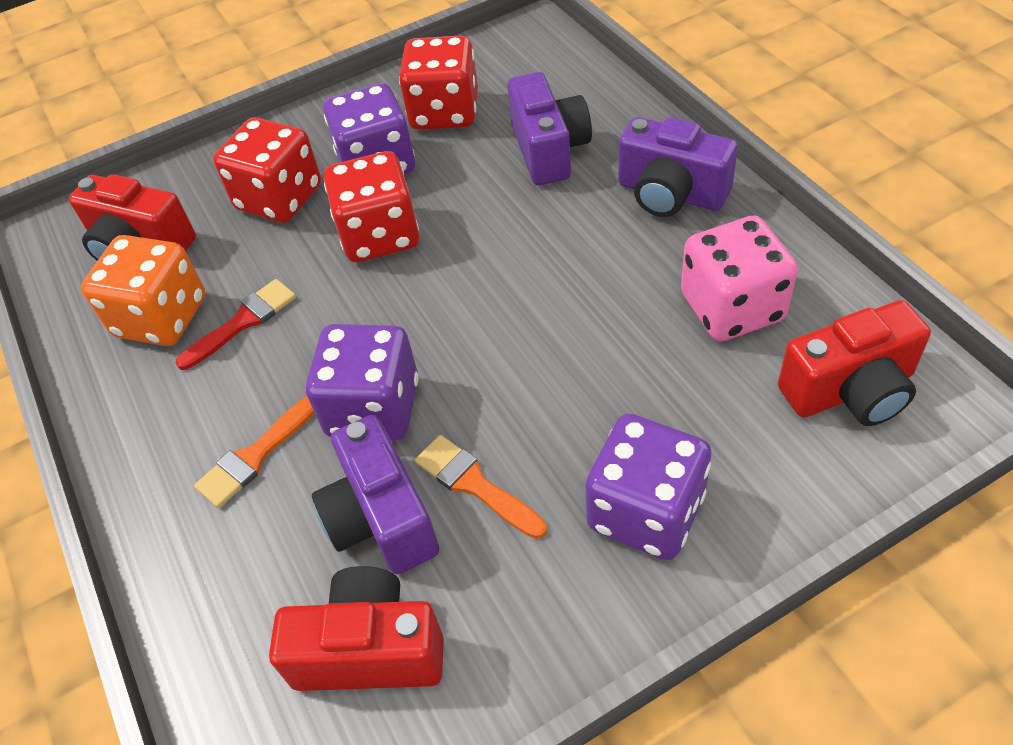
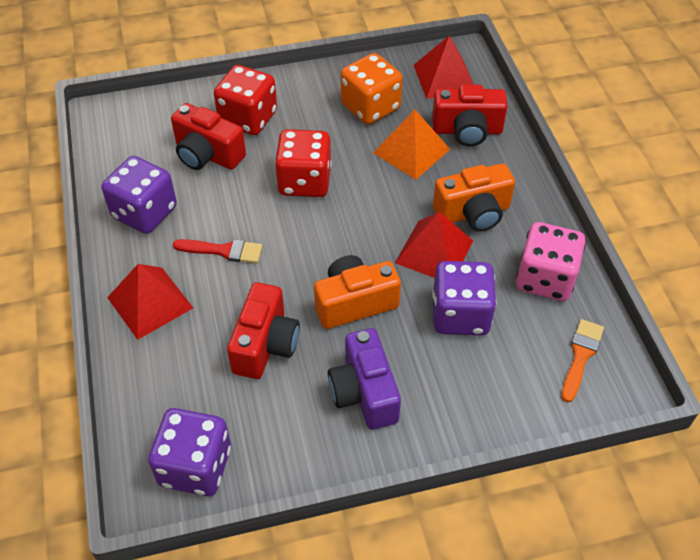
orange brush: 2 -> 1
orange camera: 0 -> 2
orange pyramid: 0 -> 1
purple camera: 3 -> 1
red dice: 3 -> 2
red pyramid: 0 -> 3

